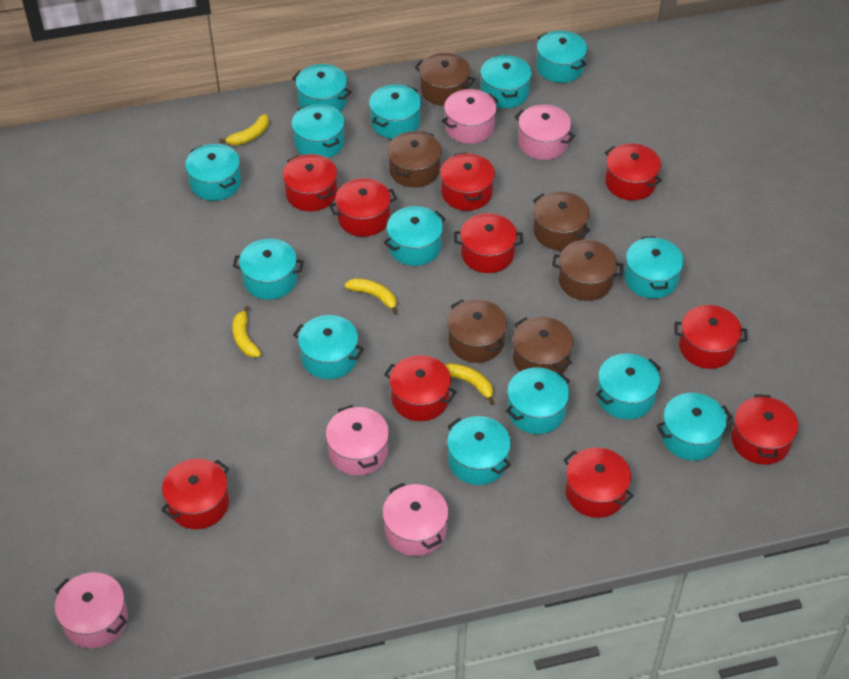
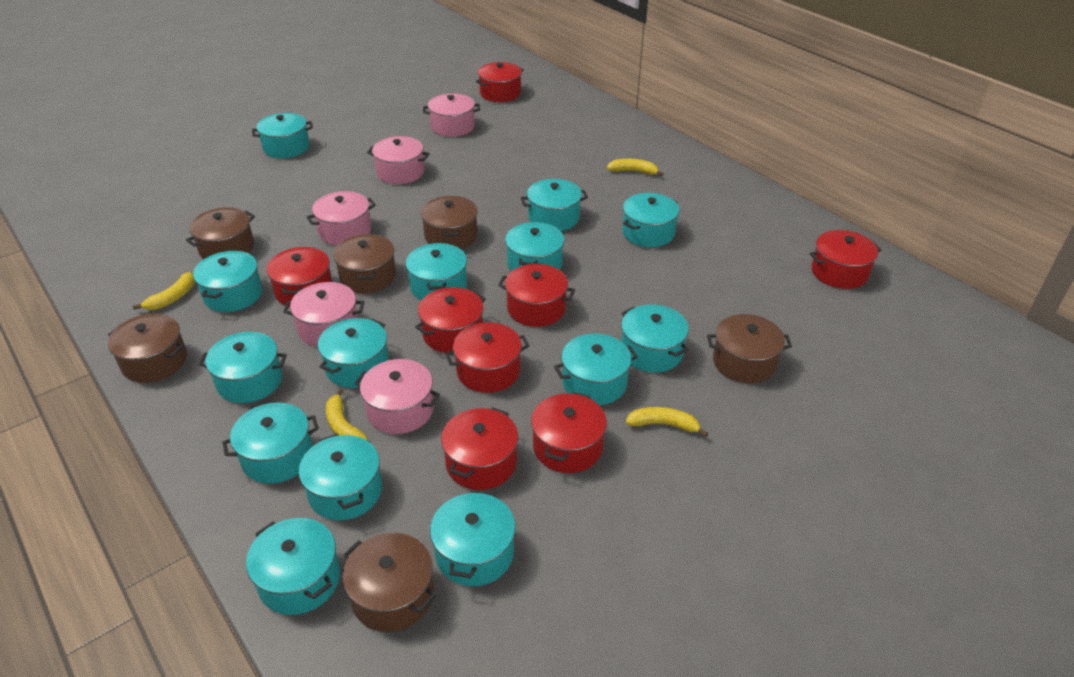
red pot: 10 -> 8

